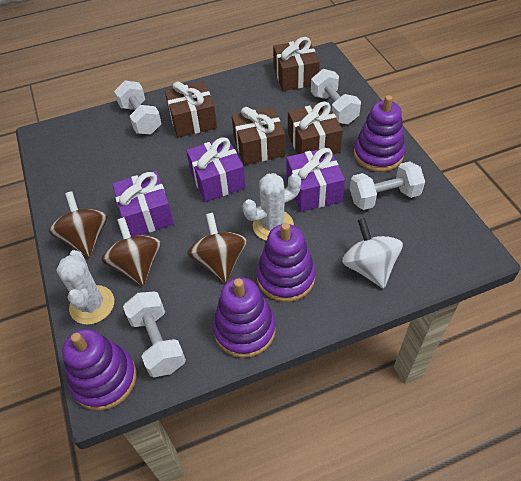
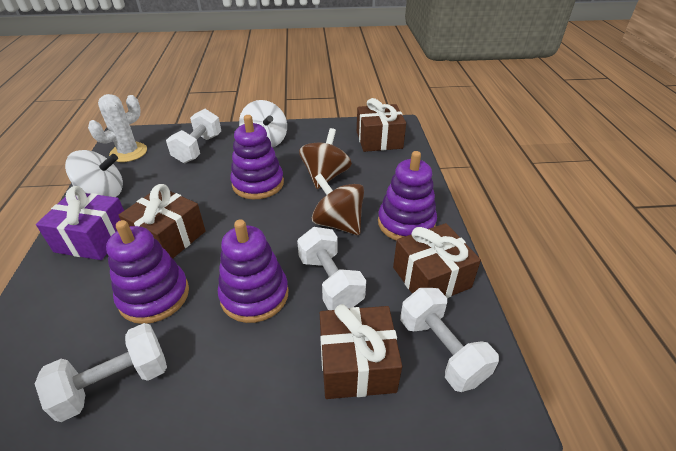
brown spinning top: 3 -> 2
purple gift: 3 -> 1
white cactus: 2 -> 1
white spinning top: 1 -> 2

